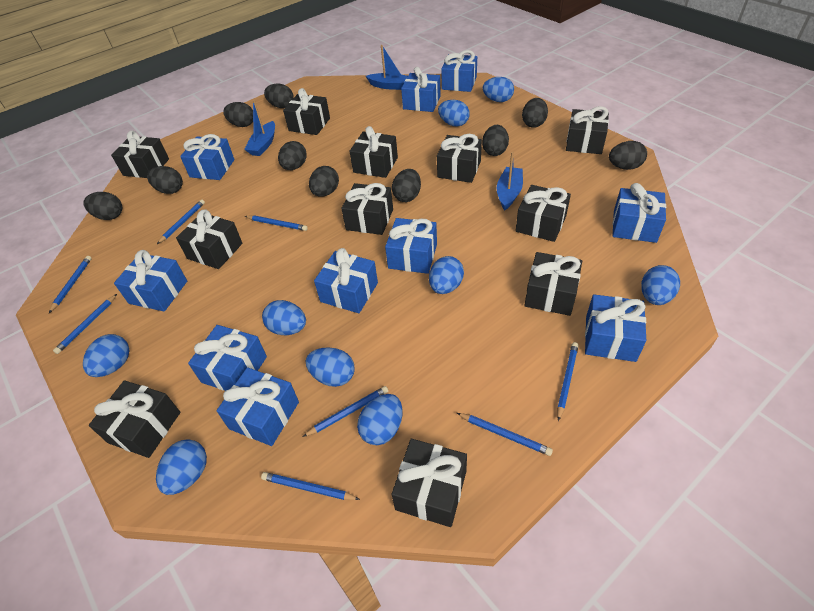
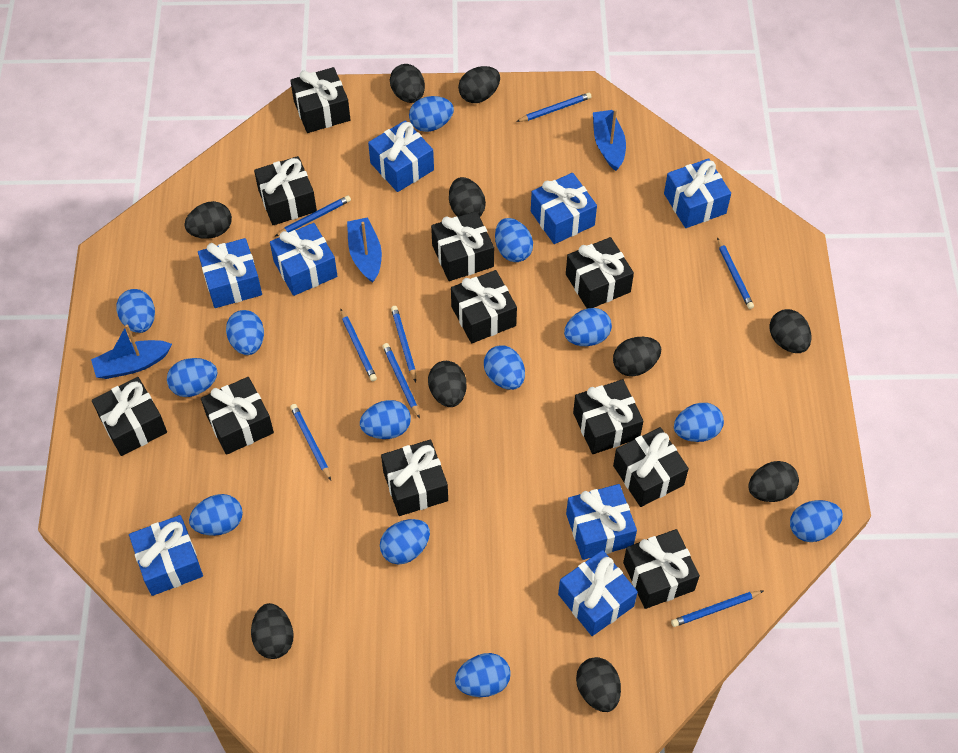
blue egg: 9 -> 13
blue gift: 10 -> 8

